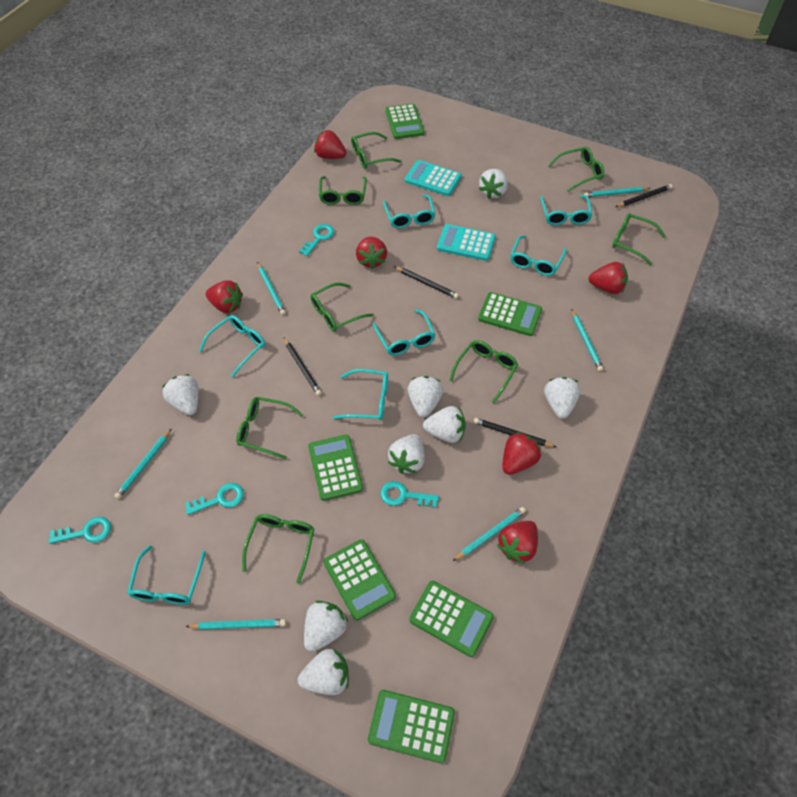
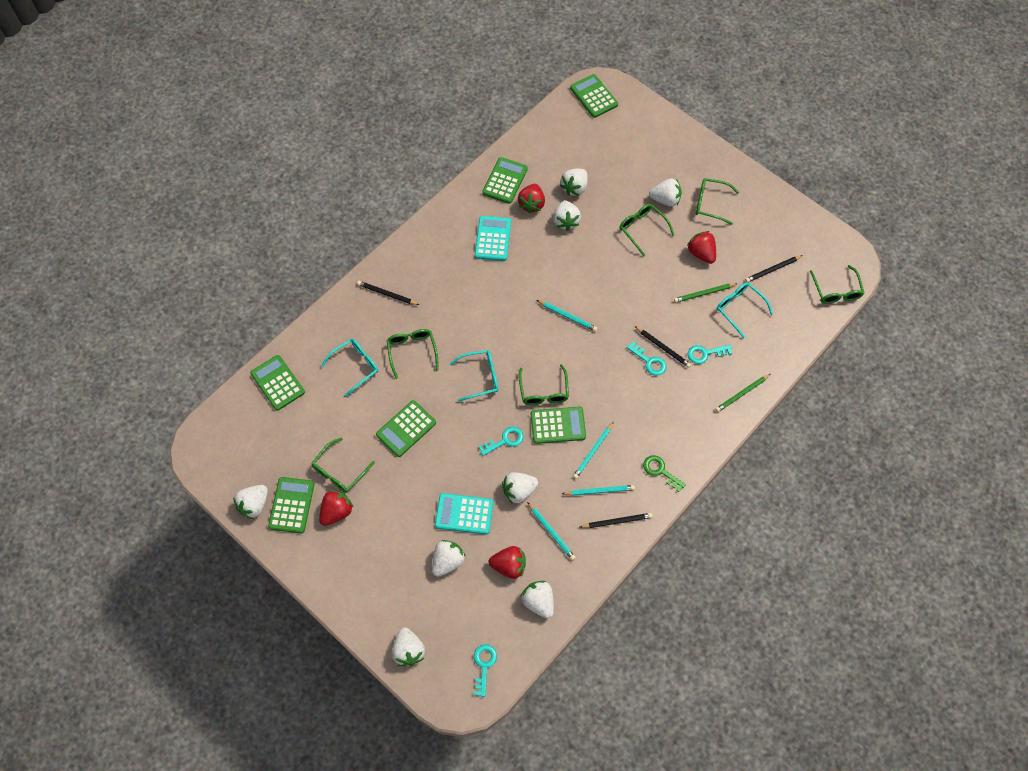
green glasses: 8 -> 6
green key: 0 -> 1
green pencil: 0 -> 2
red strawberry: 6 -> 4
turquoise glasses: 7 -> 3
turquoise pencil: 6 -> 4

